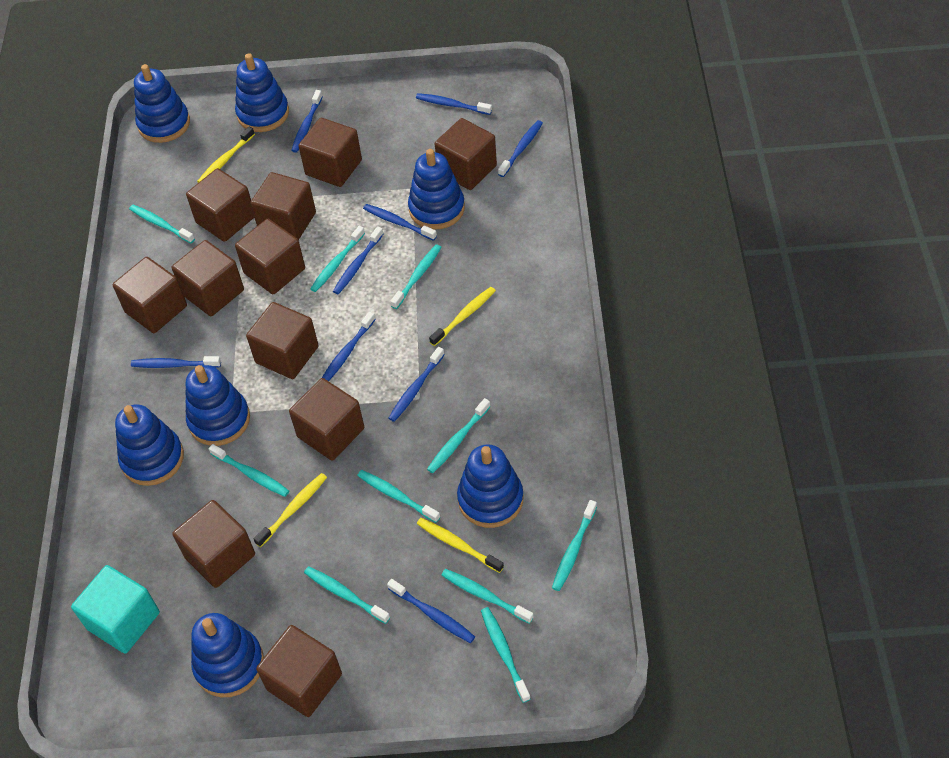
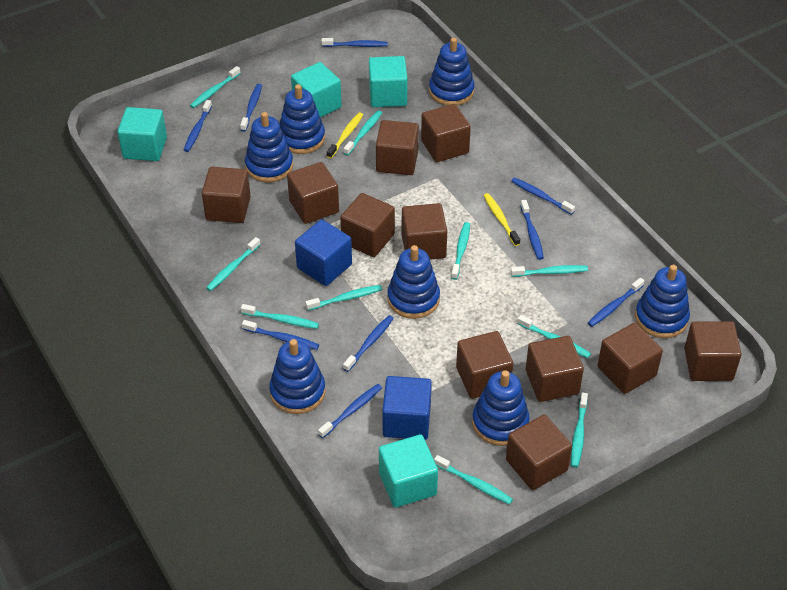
blue cube: 0 -> 2
turquoise cube: 1 -> 4
yellow toothbrush: 4 -> 2

